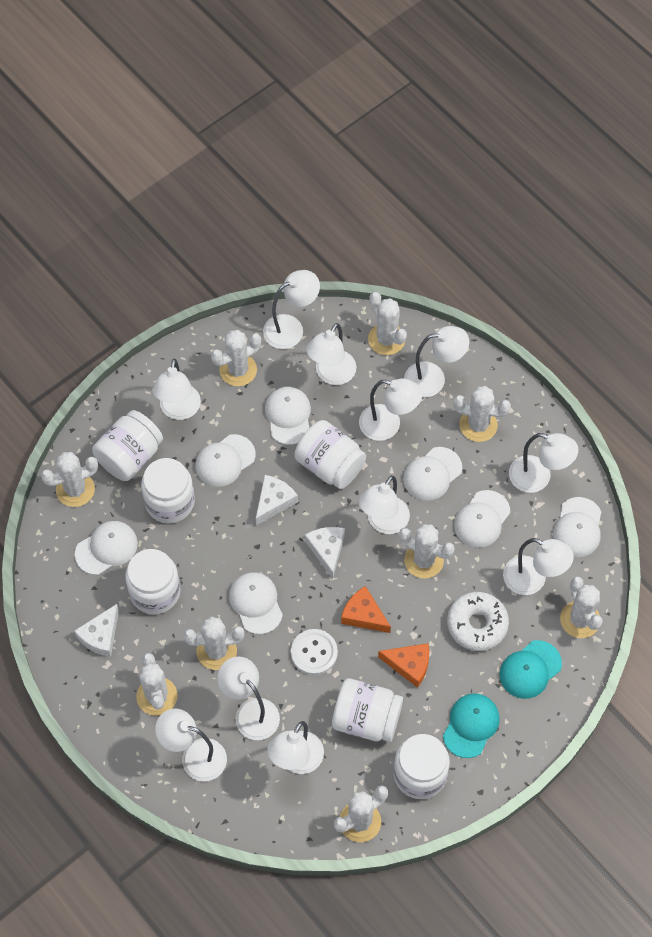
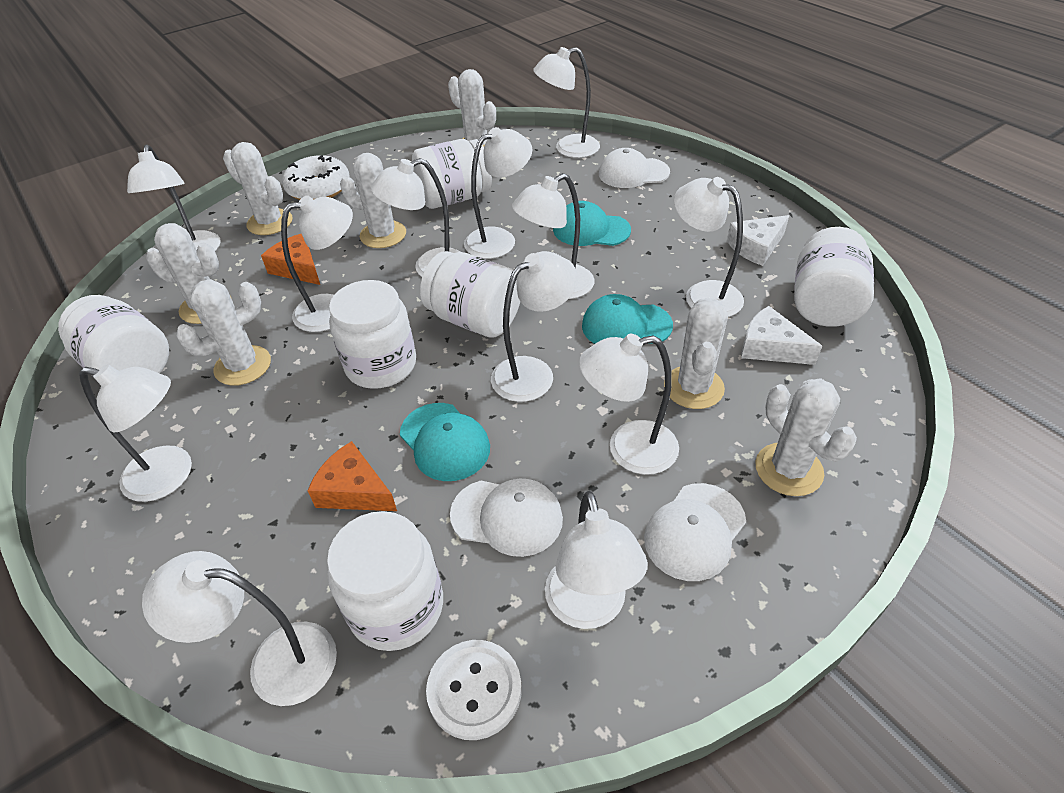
turquoise cap: 2 -> 3
white cactus: 9 -> 7
white cap: 7 -> 3
white cheese: 3 -> 2
white lamp: 11 -> 12

